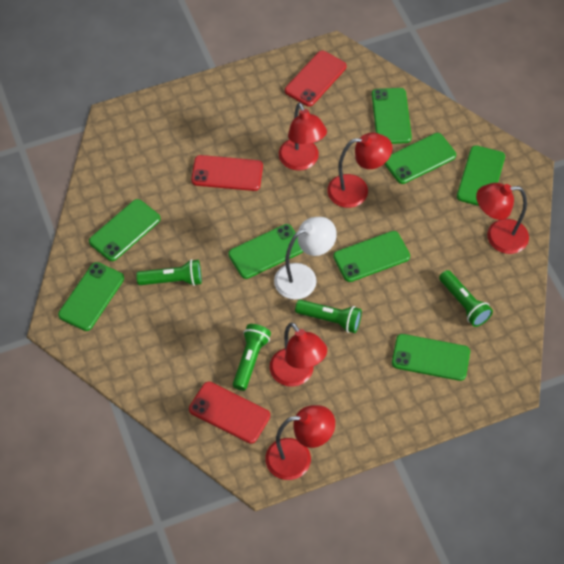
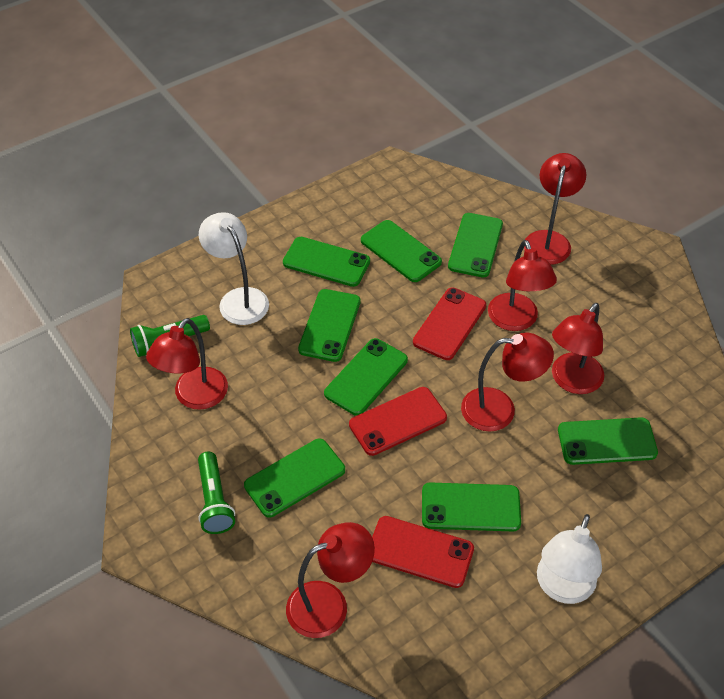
green flashlight: 4 -> 2
red lamp: 5 -> 6
white lamp: 1 -> 2

